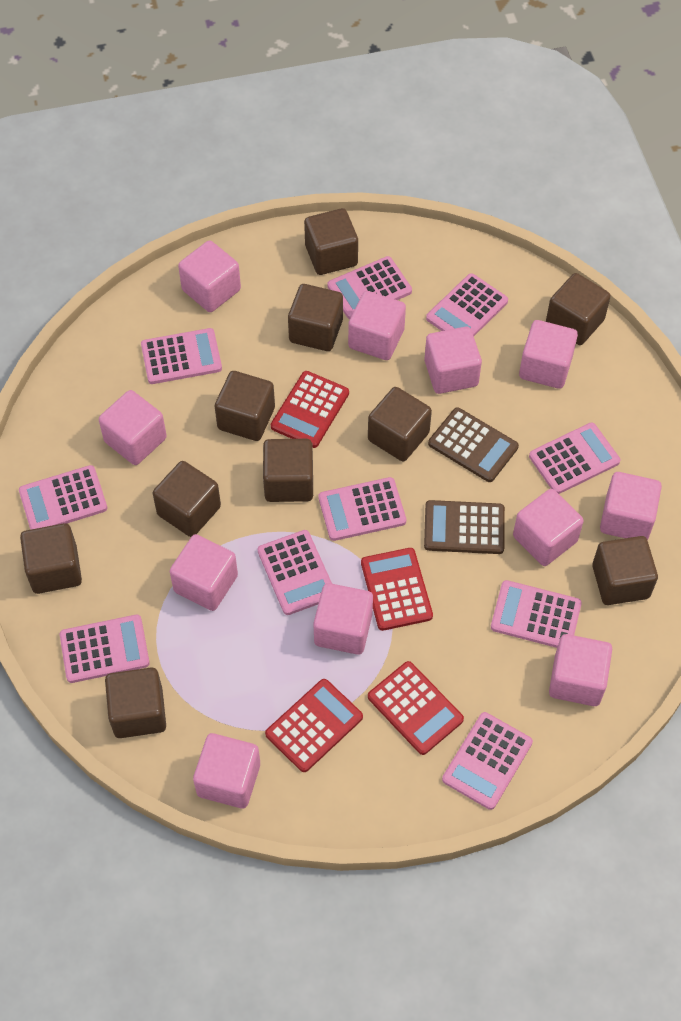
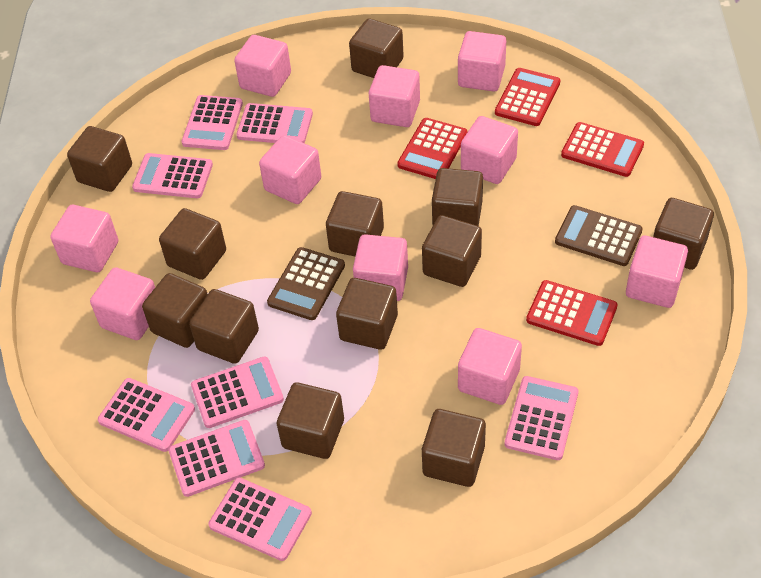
brown cube: 10 -> 12
pink calculator: 10 -> 8
pink cube: 11 -> 10

